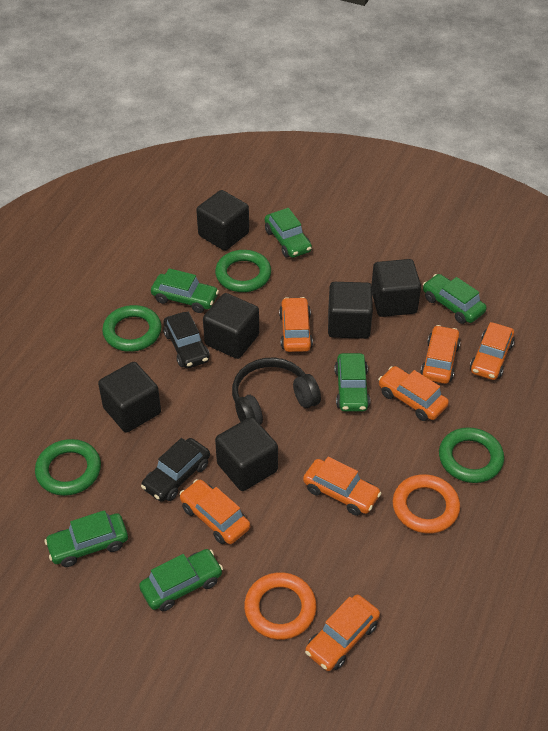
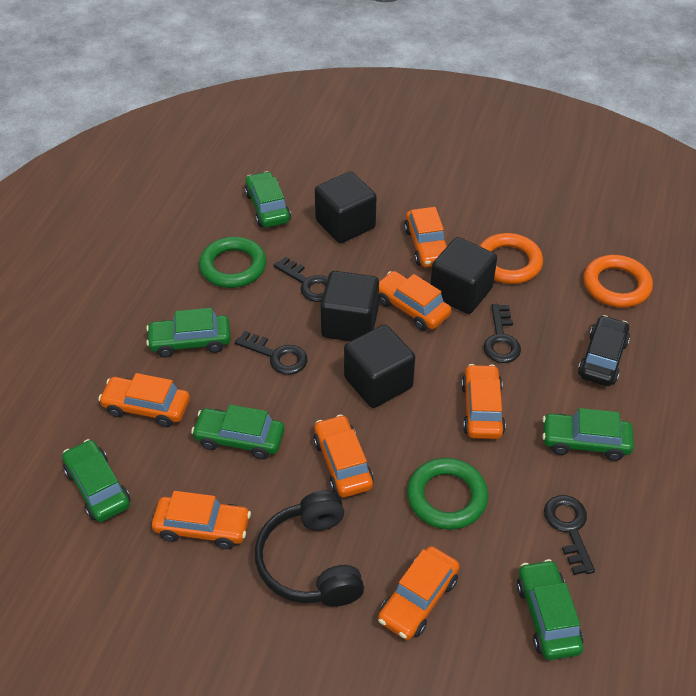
black car: 2 -> 1
black cube: 6 -> 4
black key: 0 -> 4
green ring: 4 -> 2

